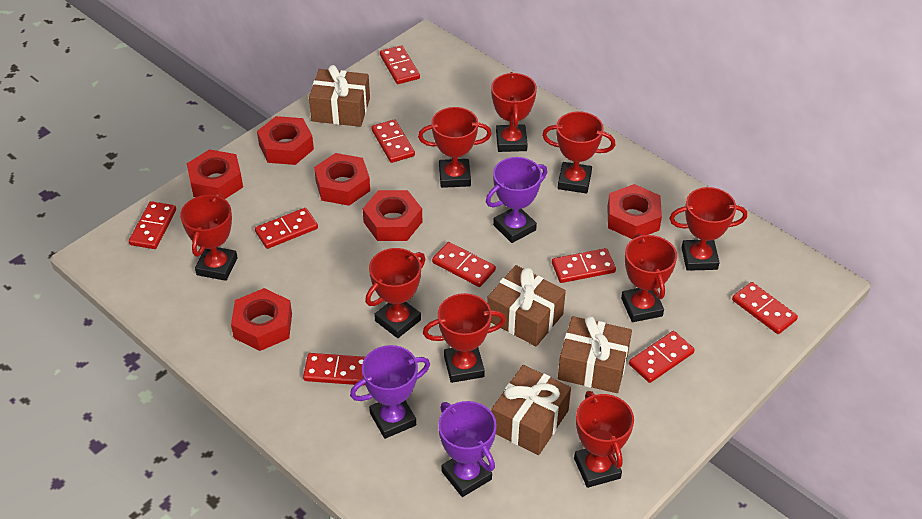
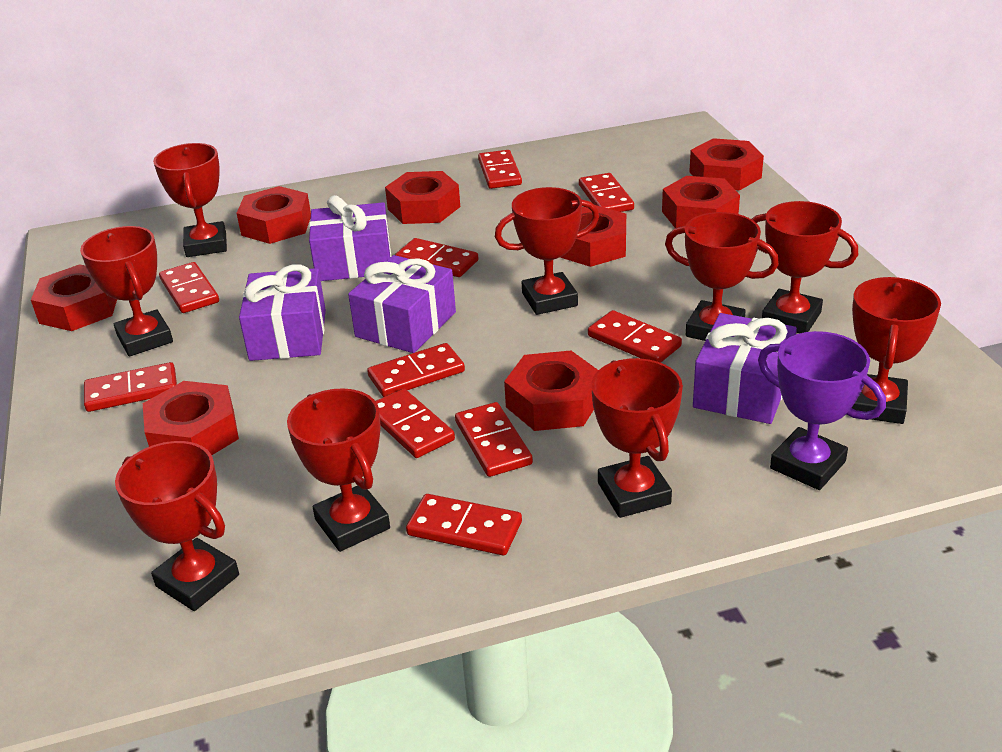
brown gift: 4 -> 0
purple gift: 0 -> 4
purple trophy: 3 -> 1
red domino: 9 -> 10
red nut: 6 -> 8

